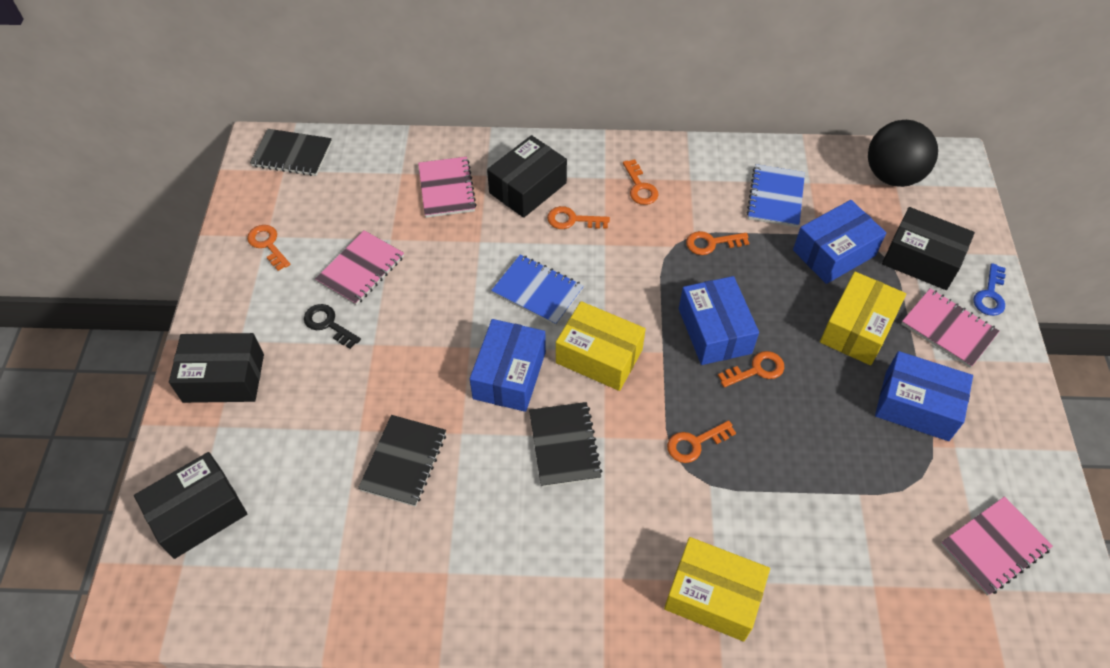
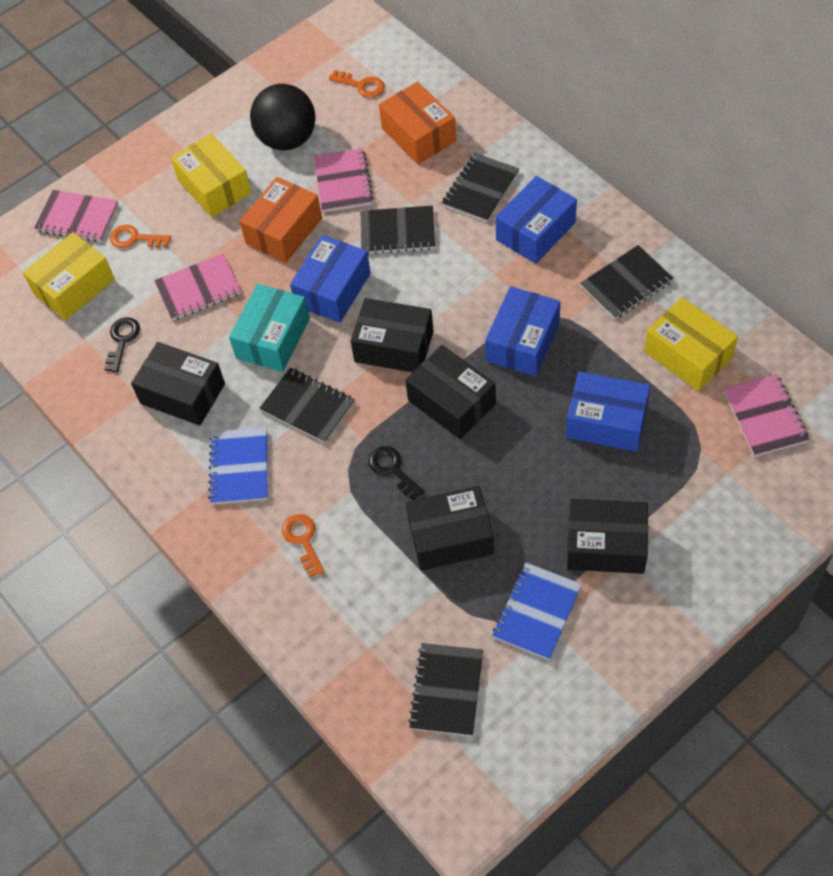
black box: 4 -> 5
black key: 1 -> 2
black notebook: 3 -> 5
blue key: 1 -> 0
orange box: 0 -> 2
orange key: 6 -> 3
turquoise box: 0 -> 1

